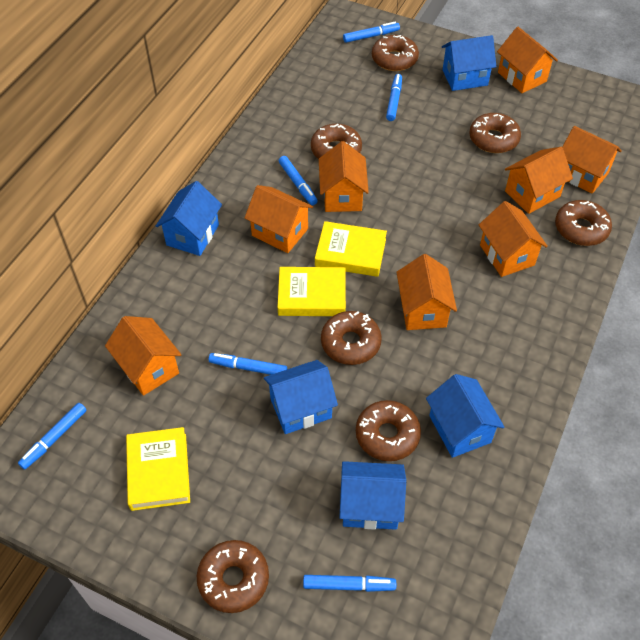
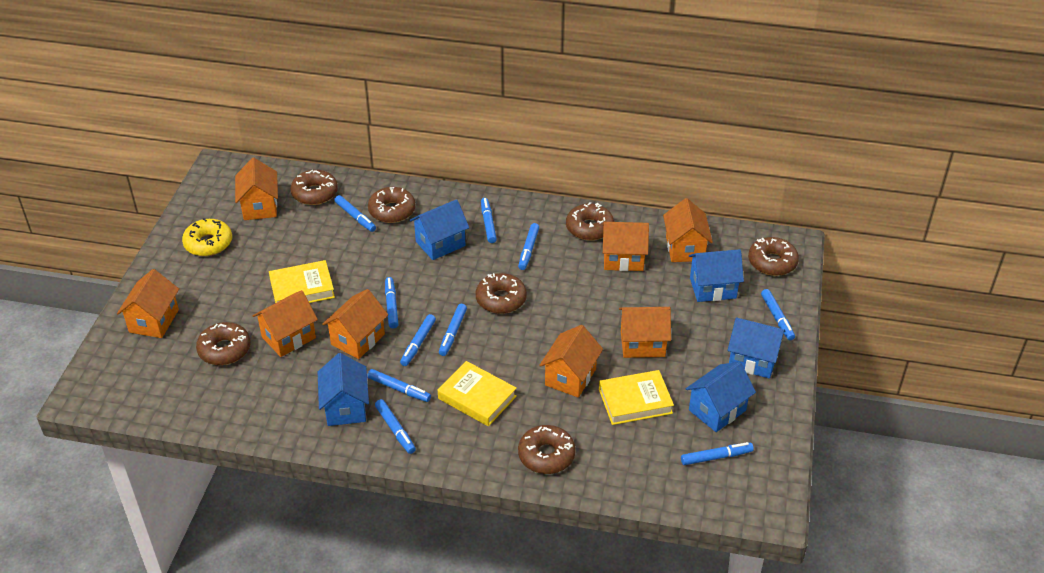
blue marker: 6 -> 10
yellow donut: 0 -> 1

